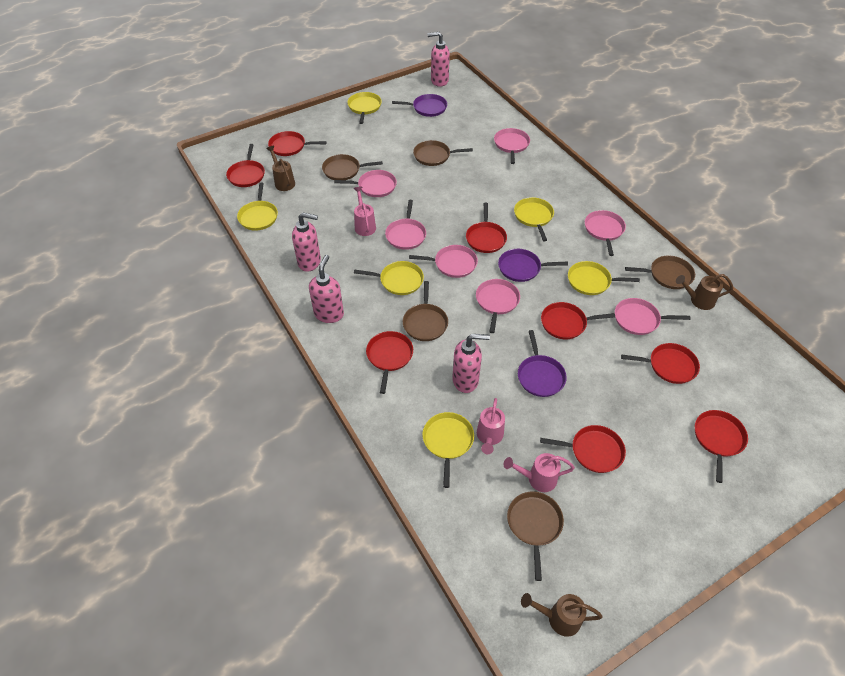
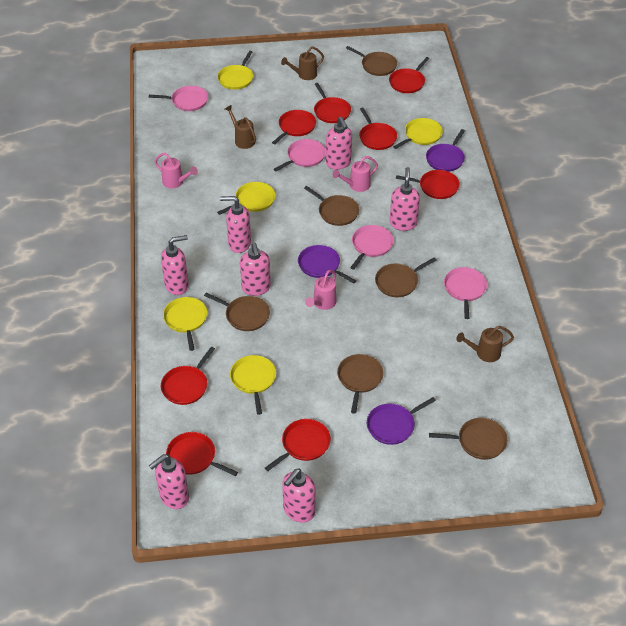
brown pan: 5 -> 6
pink pan: 7 -> 4
pink soap dispenser: 4 -> 7
yellow pan: 6 -> 5

